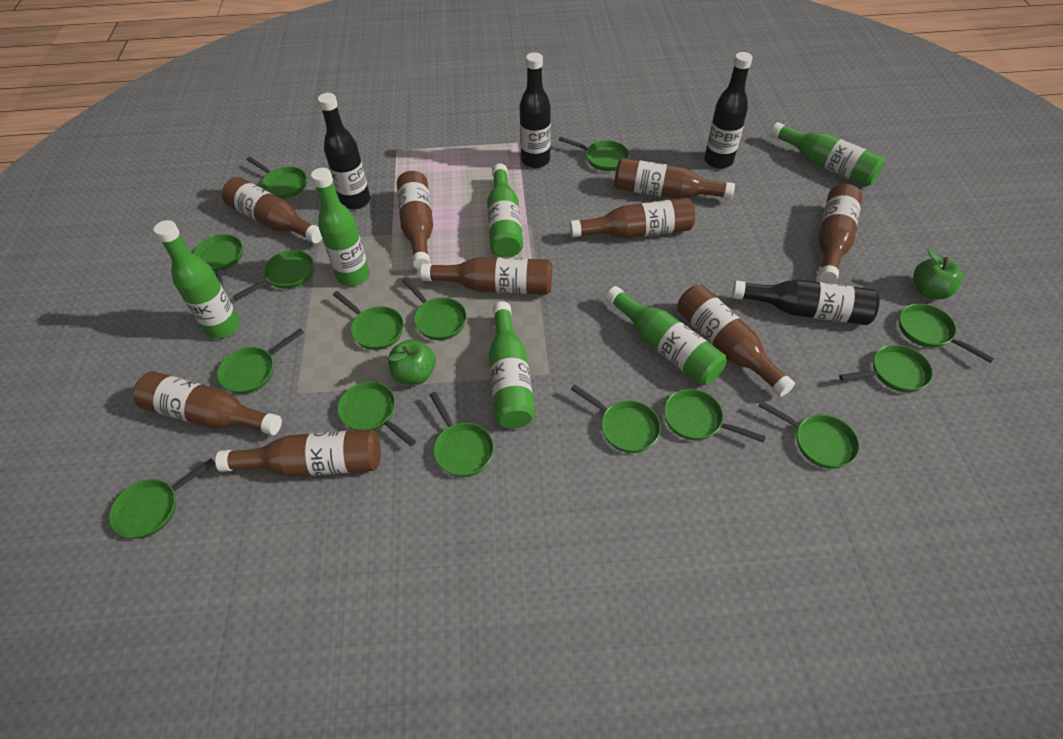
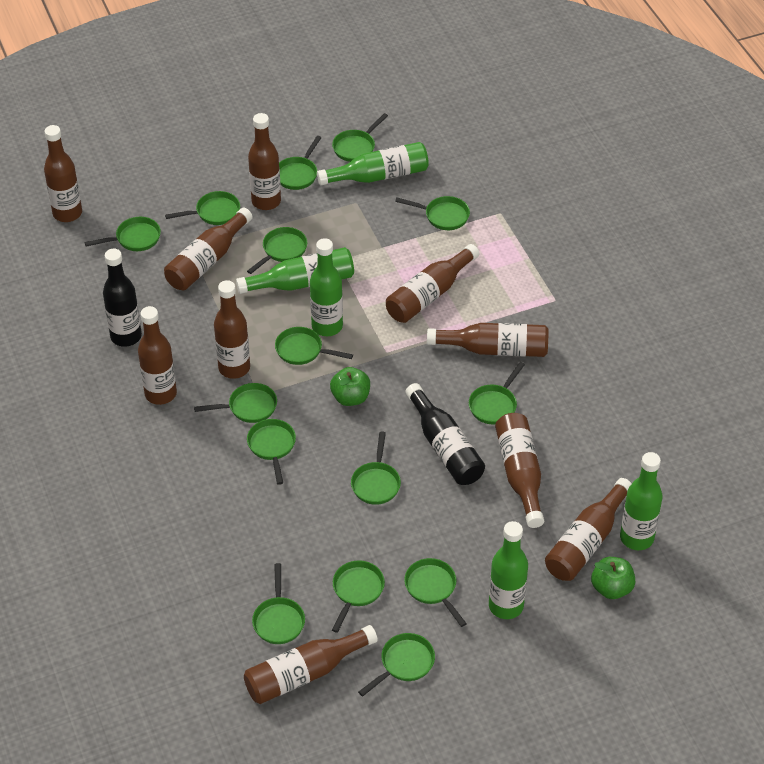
black bottle: 4 -> 2
brown bottle: 9 -> 10
green bottle: 6 -> 5

